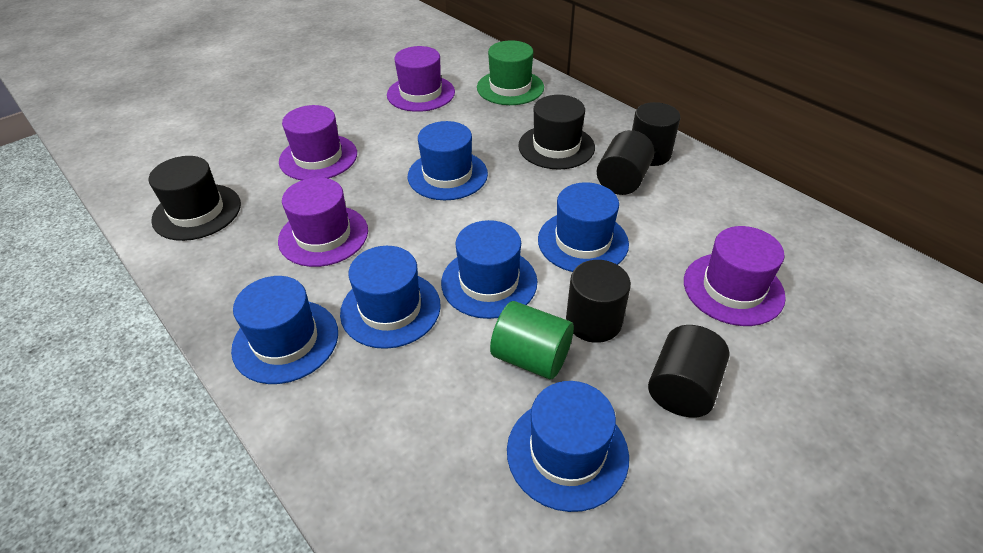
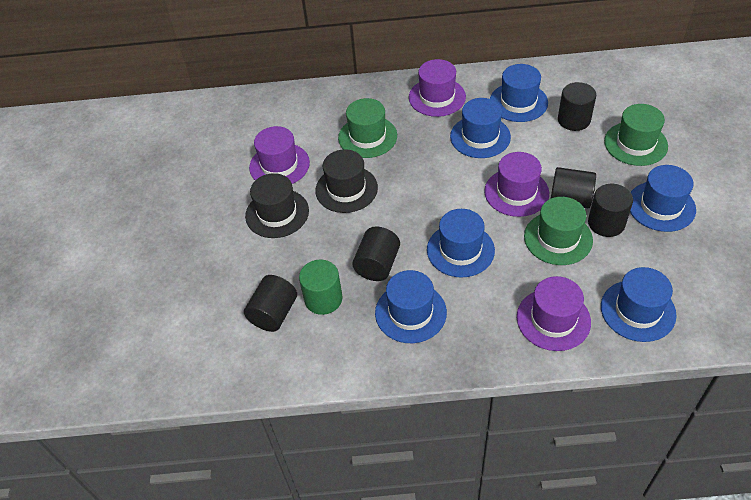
black cylinder: 4 -> 5
green hat: 1 -> 3

